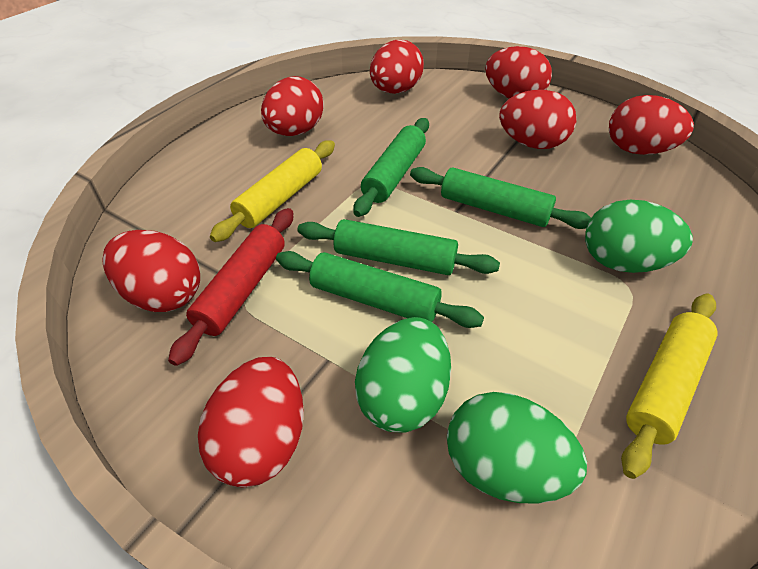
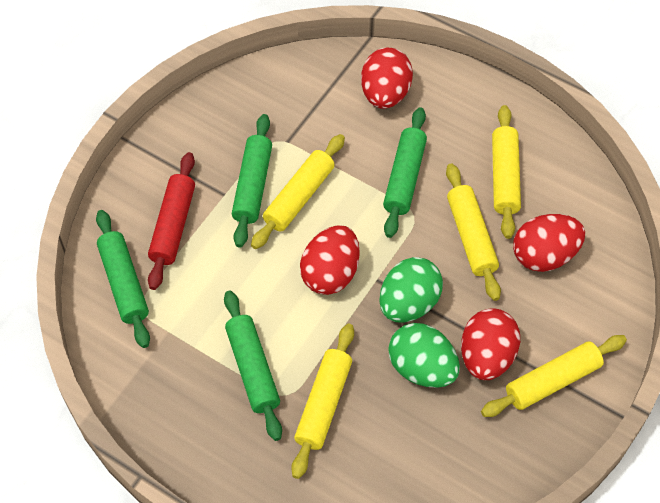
green egg: 3 -> 2
red egg: 7 -> 4
yellow rolling pin: 2 -> 5

